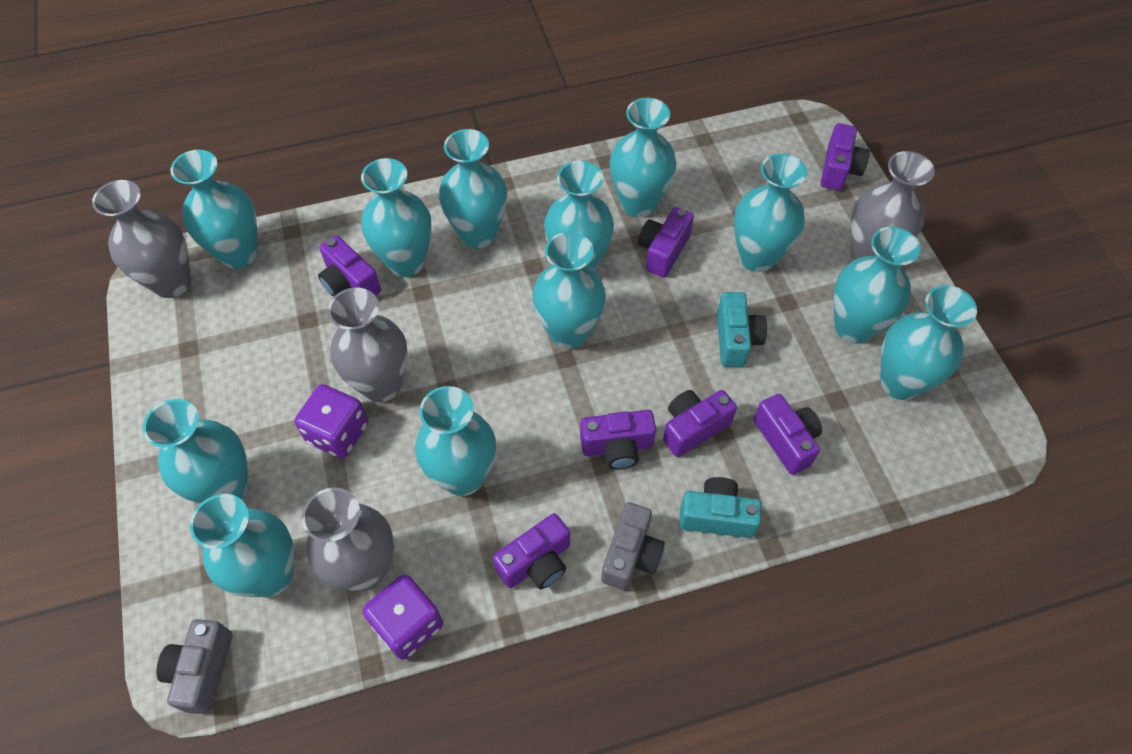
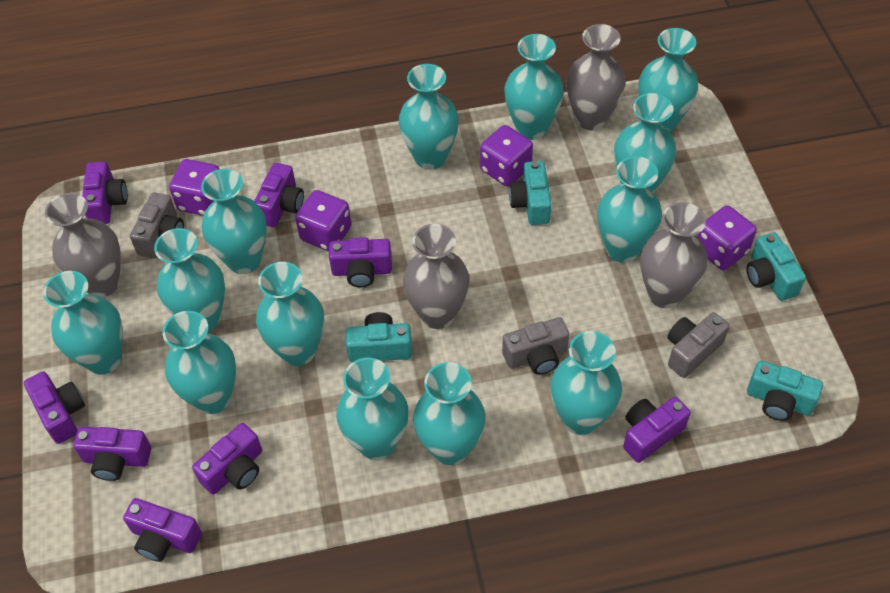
grey camera: 2 -> 3
purple camera: 7 -> 8
purple dice: 2 -> 4
turquoise camera: 2 -> 4
turquoise vase: 12 -> 13

